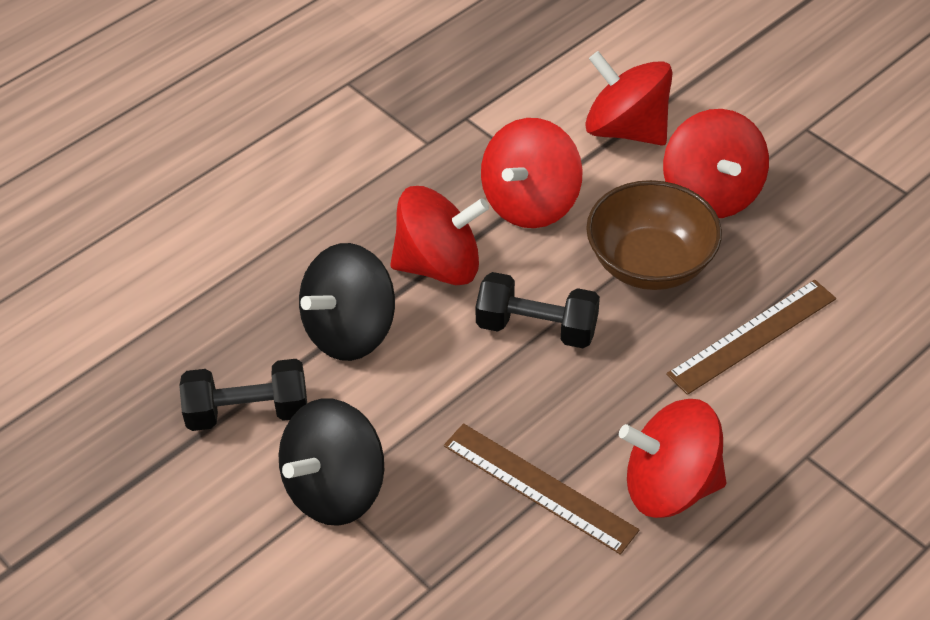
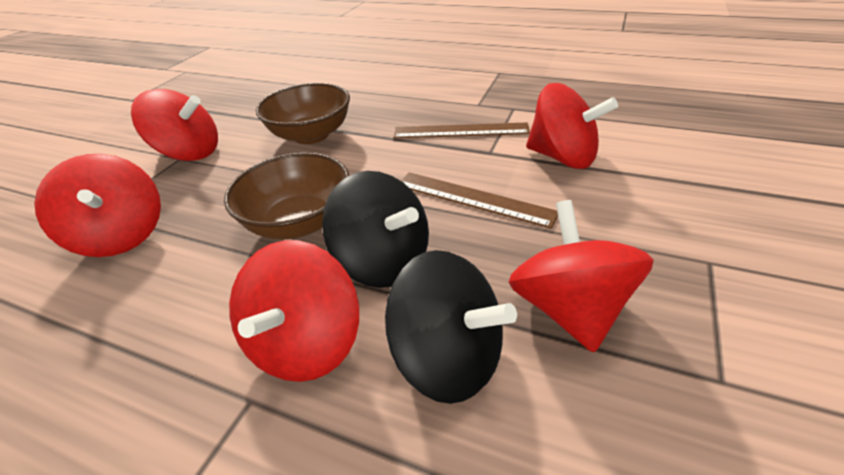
black dumbbell: 2 -> 0
brown bowl: 1 -> 2

